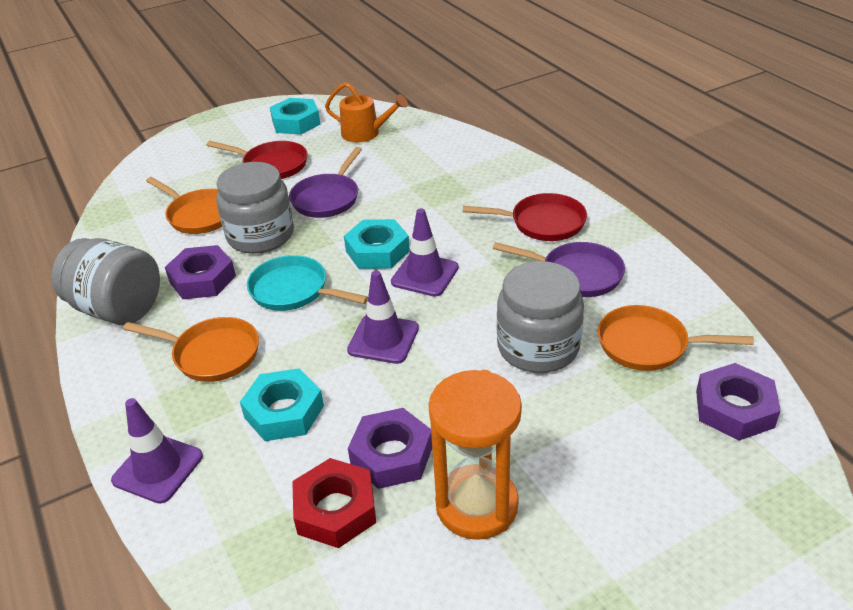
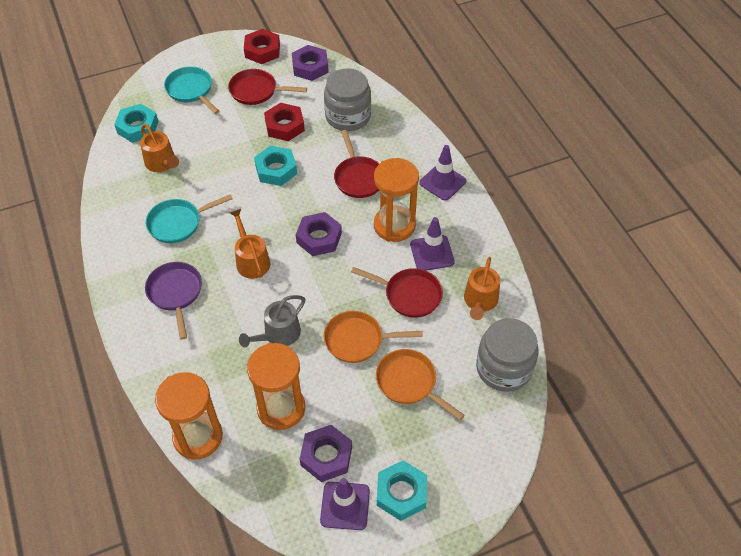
grey jar: 3 -> 2
grey watering can: 0 -> 1
orange hourglass: 1 -> 3
orange pan: 3 -> 2
orange watering can: 1 -> 3
purple pan: 2 -> 1
red nut: 1 -> 2
red pan: 2 -> 3
turquoise pan: 1 -> 2

